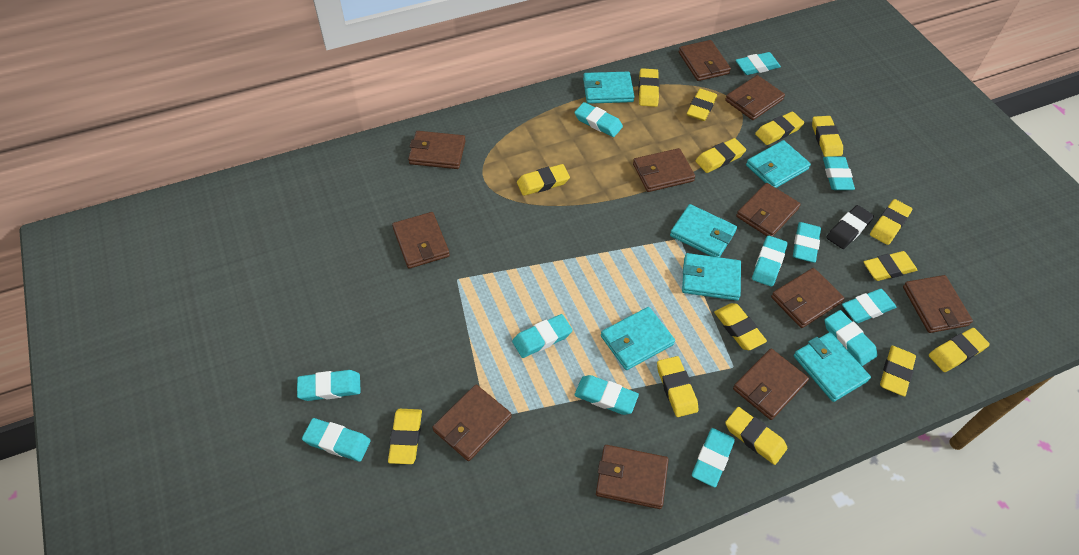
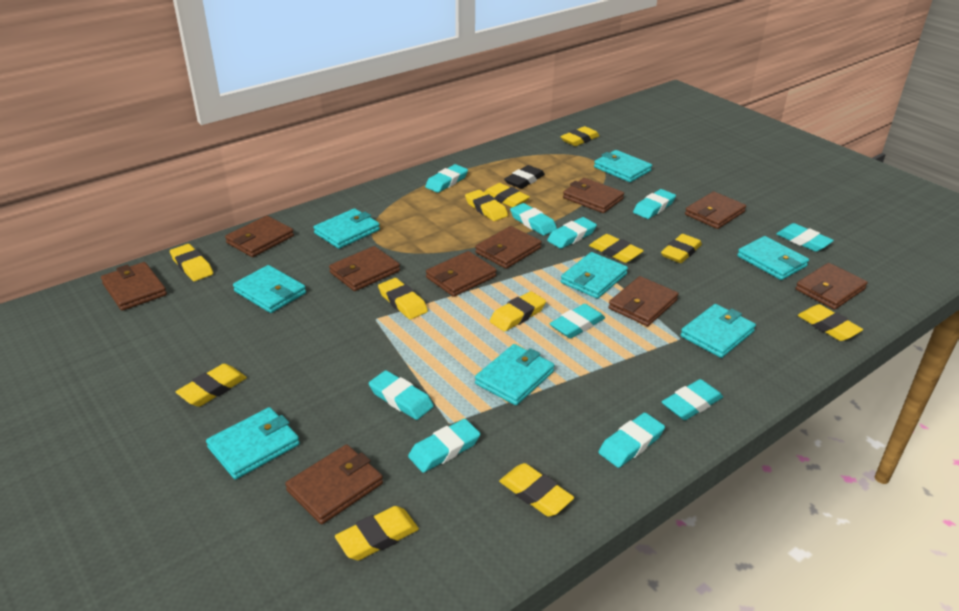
brown wallet: 11 -> 10
turquoise eraser: 12 -> 10
turquoise wallet: 6 -> 8
yellow eraser: 14 -> 12

